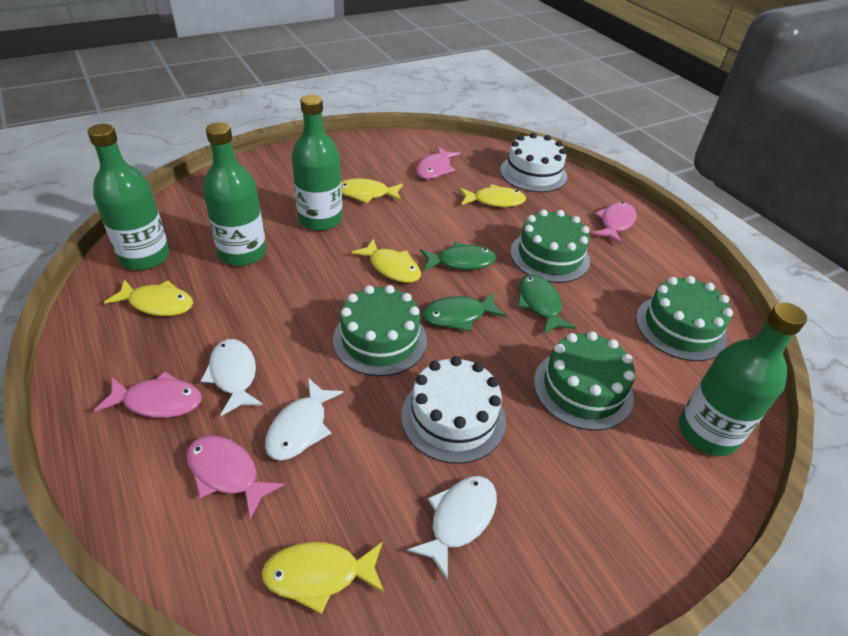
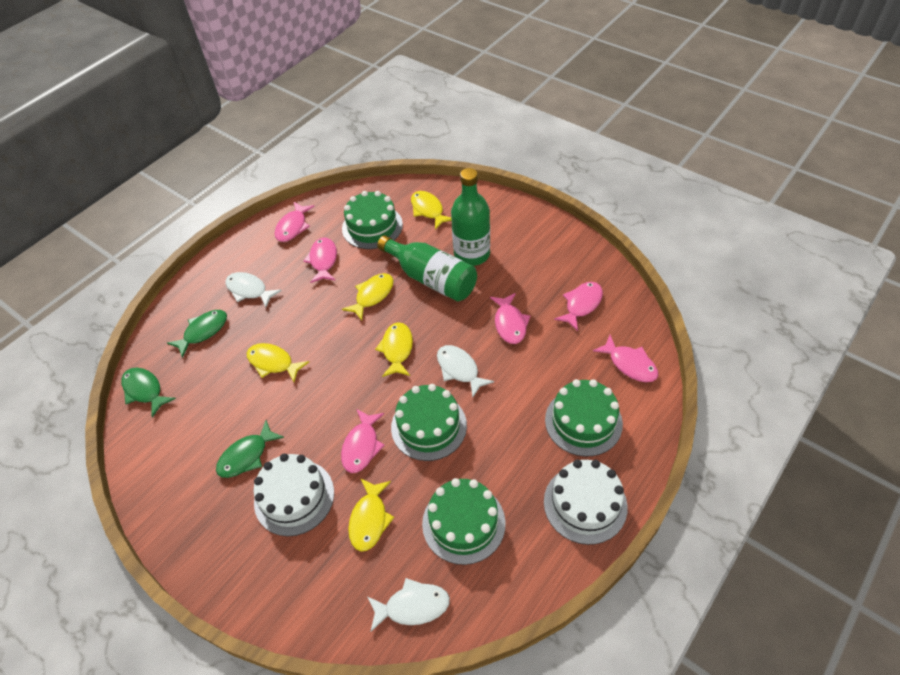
green bottle: 4 -> 2
pink fish: 4 -> 6

